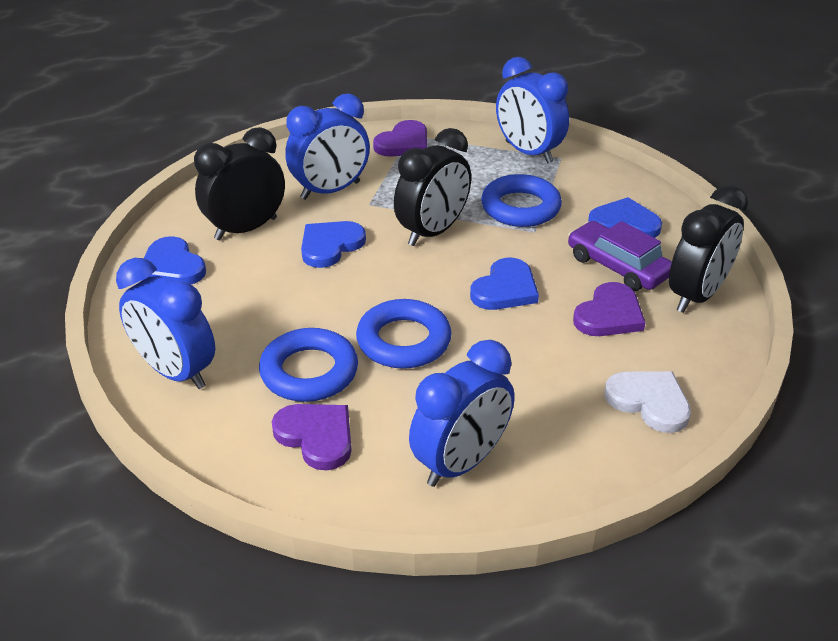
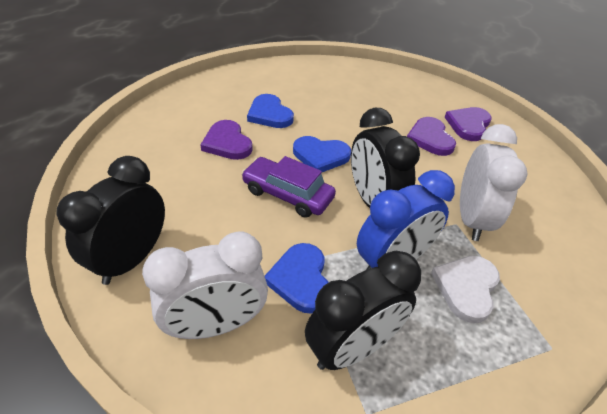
blue clock: 4 -> 1
blue heart: 4 -> 3
blue ring: 3 -> 0
white clock: 0 -> 2

